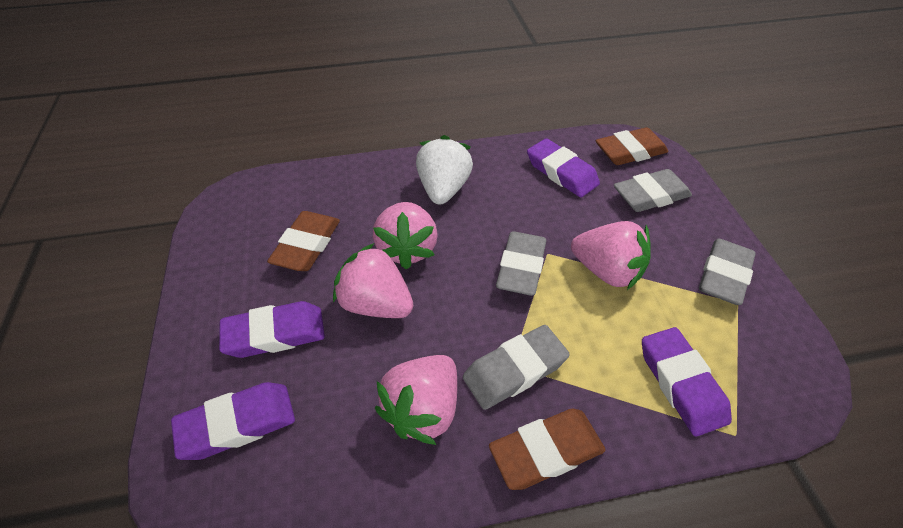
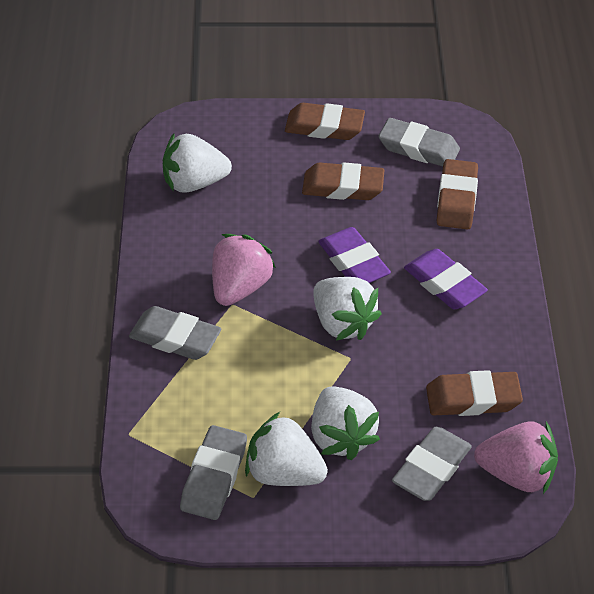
brown eraser: 3 -> 4
pink strawberry: 4 -> 2
purple eraser: 4 -> 2
white strawberry: 1 -> 4

